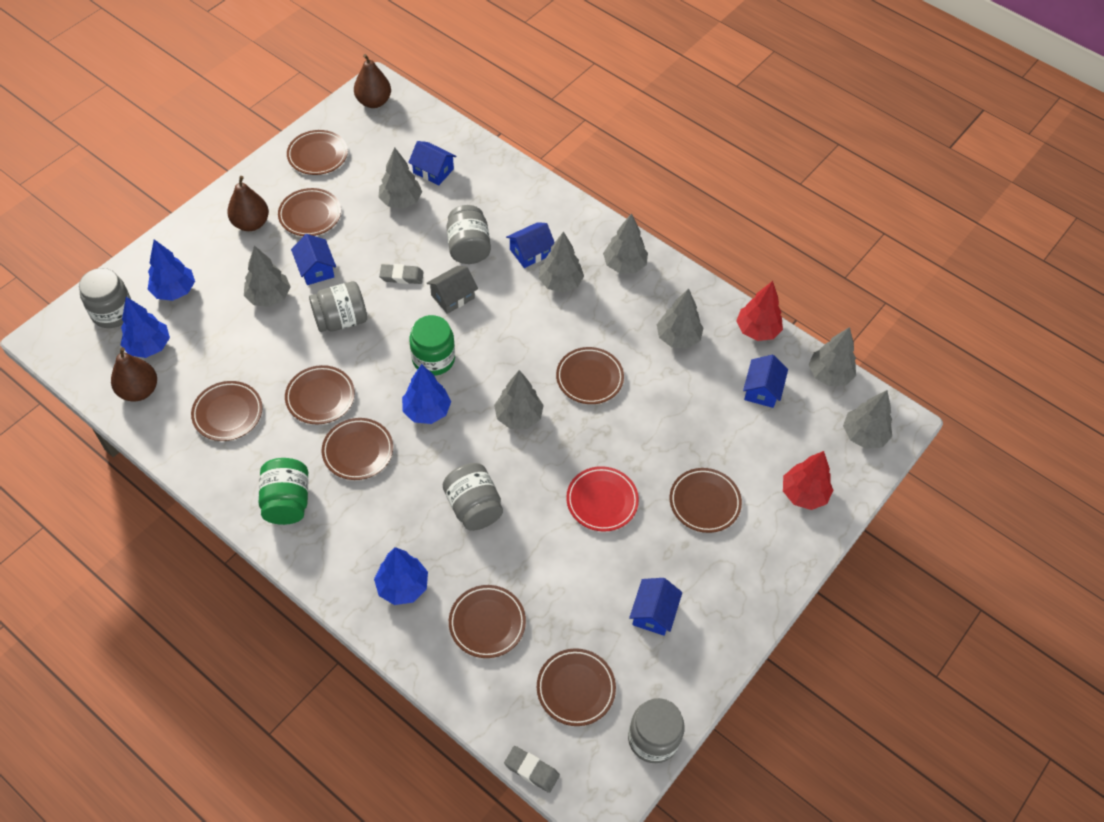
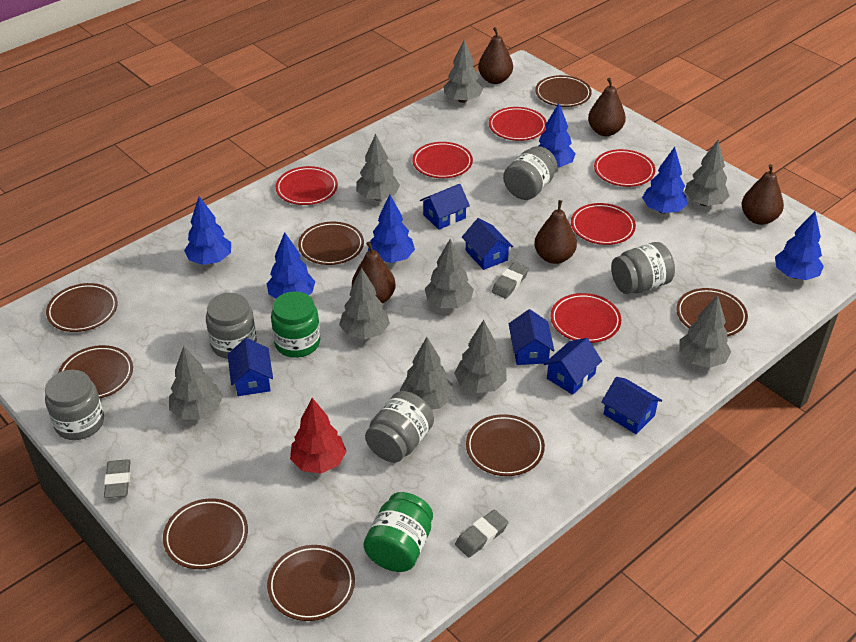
blue house: 5 -> 6
blue tree: 4 -> 6
brown pear: 3 -> 5
brown plate: 9 -> 8
grey eraser: 2 -> 3
grey house: 1 -> 0
grey tree: 8 -> 9
red plate: 1 -> 6
red tree: 2 -> 1

